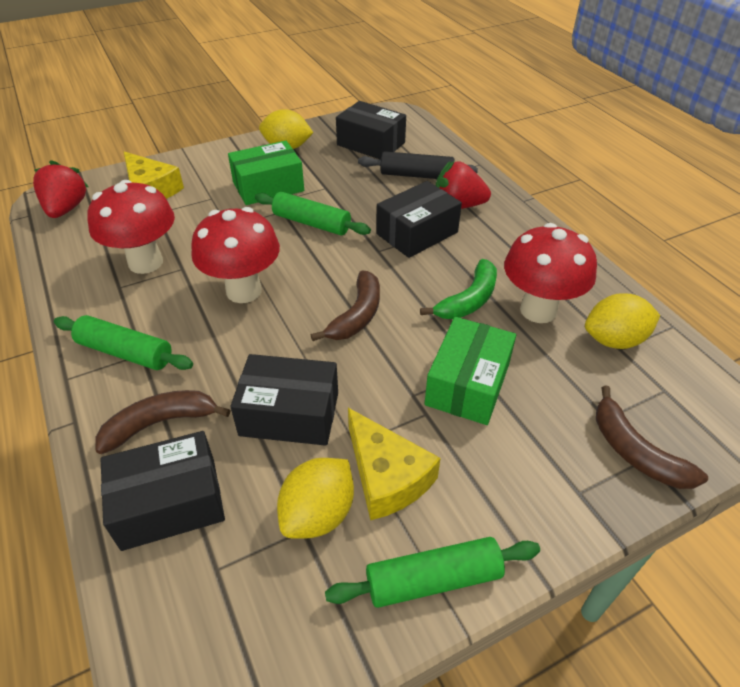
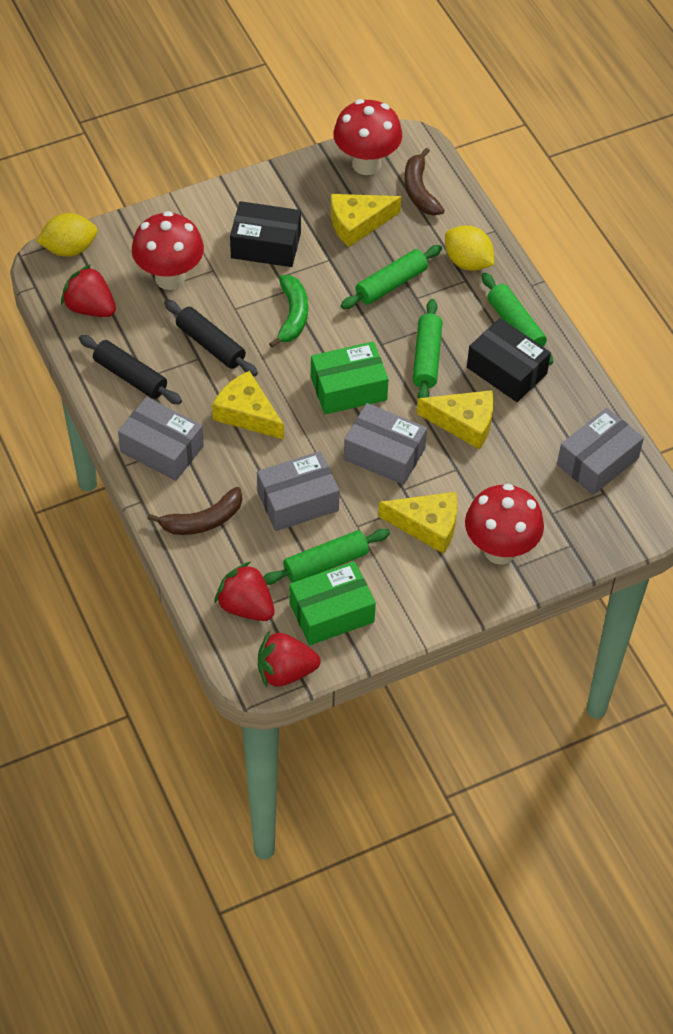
black box: 4 -> 2
black rolling pin: 1 -> 2
brown banana: 3 -> 2
green rolling pin: 3 -> 4
grey box: 0 -> 4
red strawberry: 2 -> 3
yellow cheese: 2 -> 4
yellow lemon: 3 -> 2

